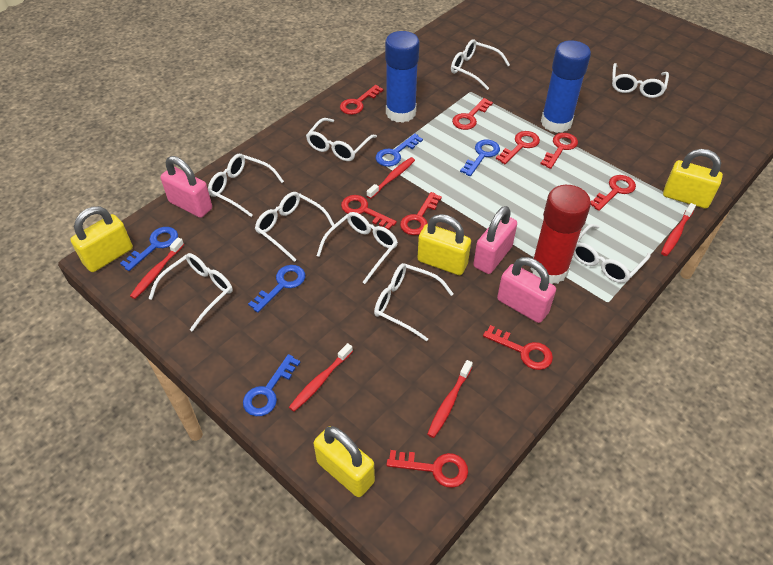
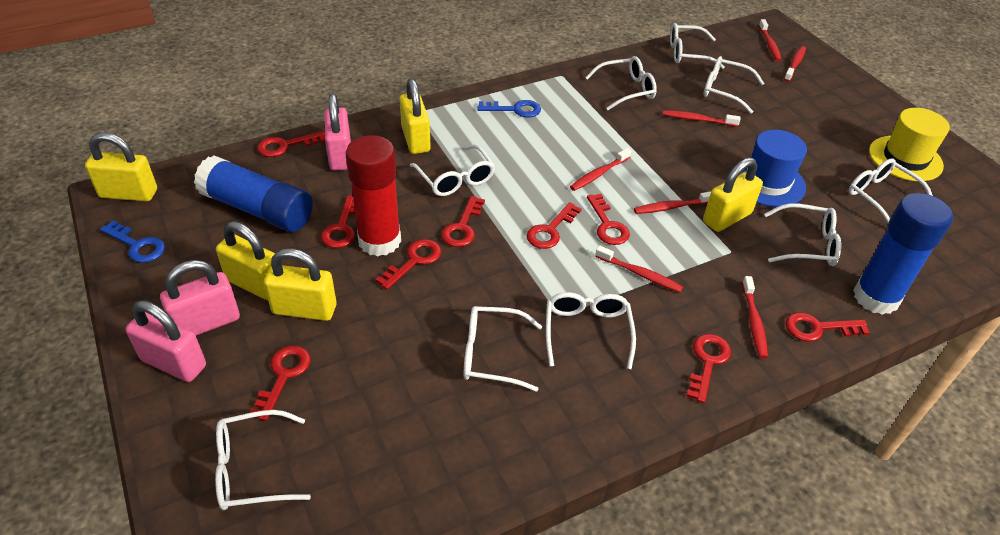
blue hat: 0 -> 1
blue key: 5 -> 2
red toothbrush: 5 -> 7
yellow hat: 0 -> 1
yellow padlock: 4 -> 5

